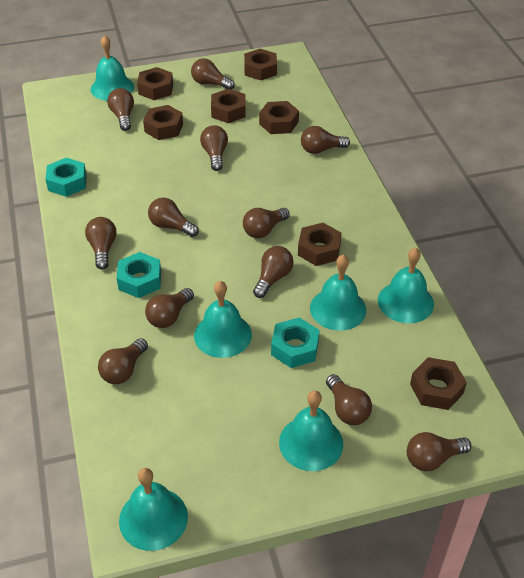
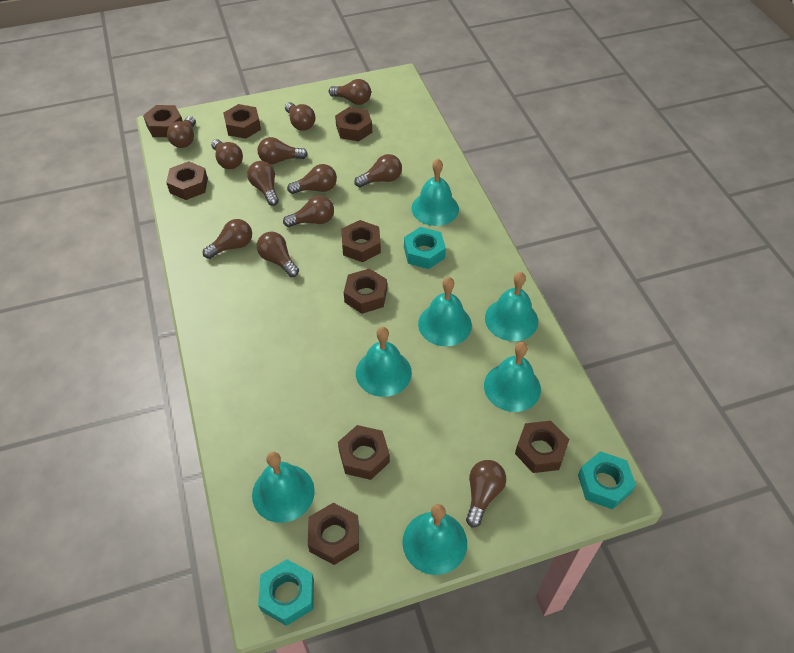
brown nut: 7 -> 9
turquoise bell: 6 -> 7

